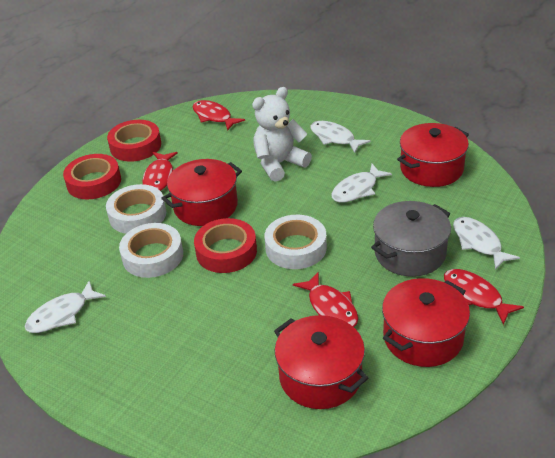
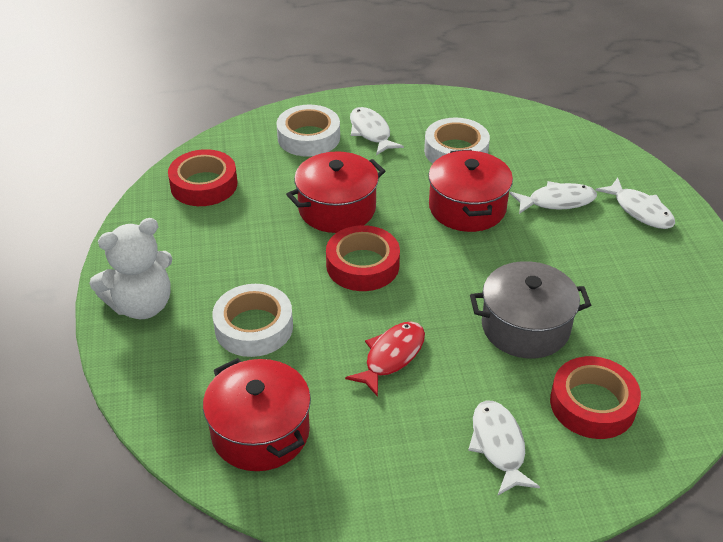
red fish: 4 -> 1
red pot: 4 -> 3

